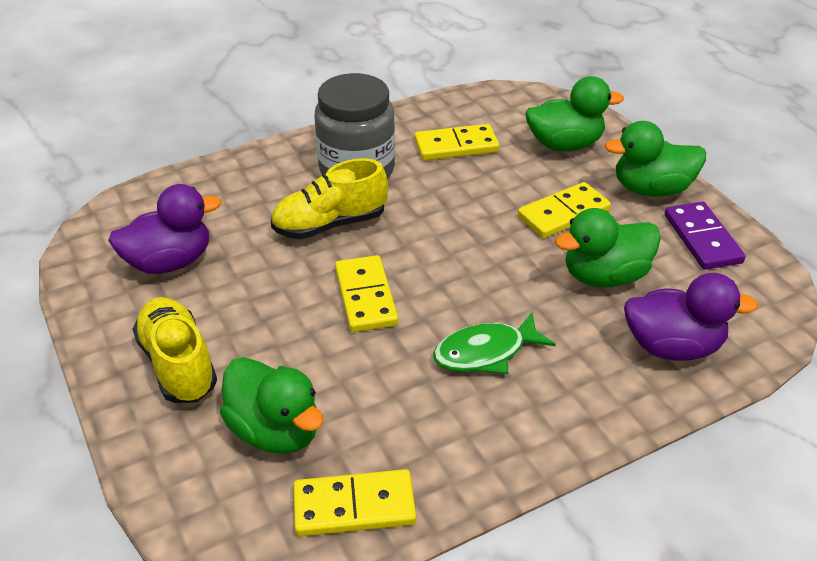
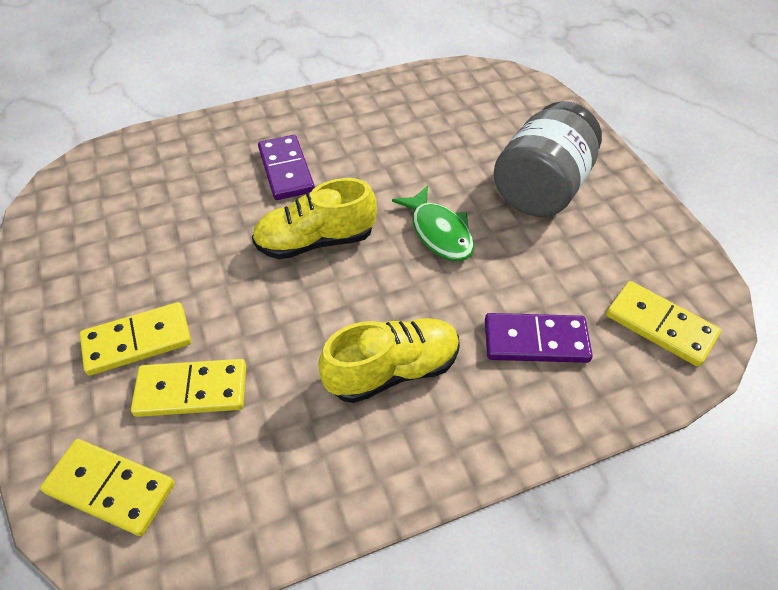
green duck: 4 -> 0
purple domino: 1 -> 2
purple duck: 2 -> 0

